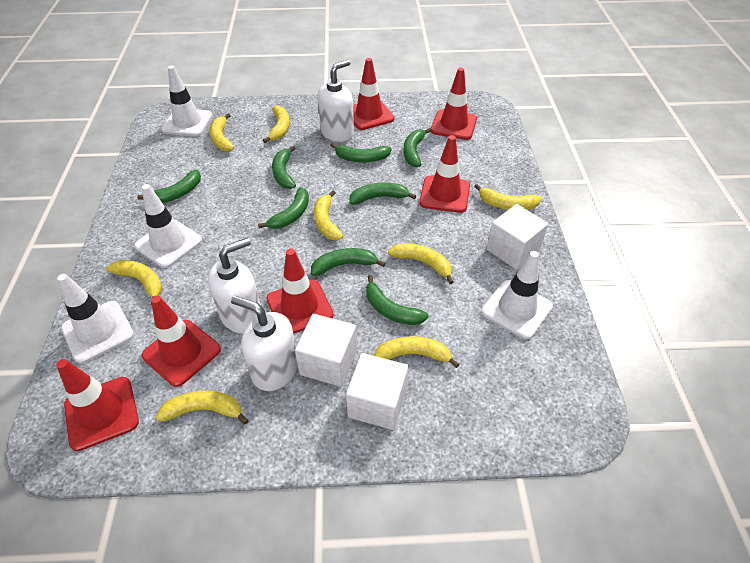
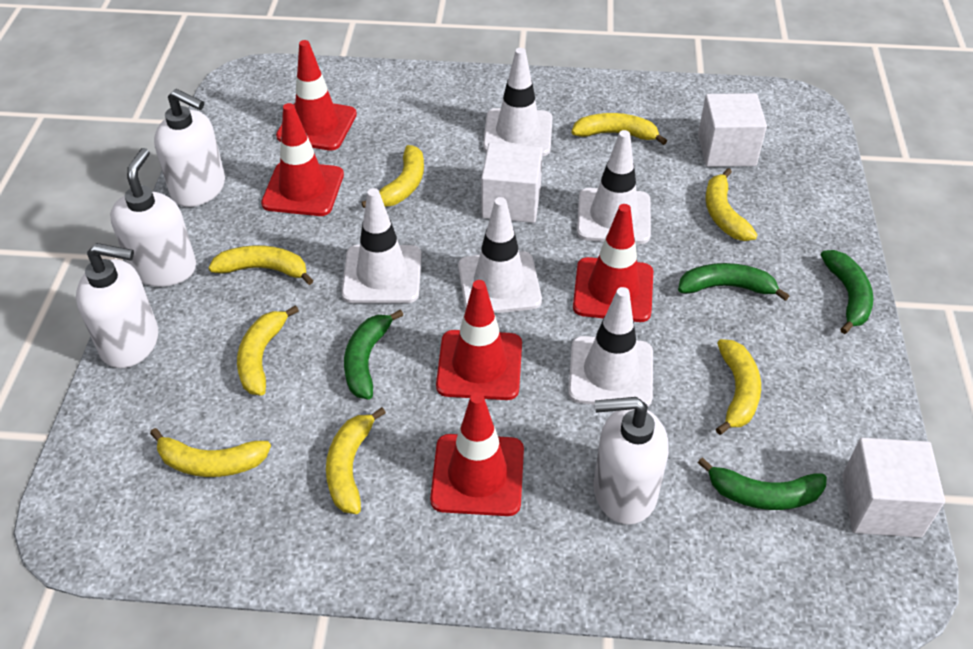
green banana: 8 -> 4
red traffic cone: 6 -> 5
white soap dispenser: 3 -> 4
white traffic cone: 4 -> 5

